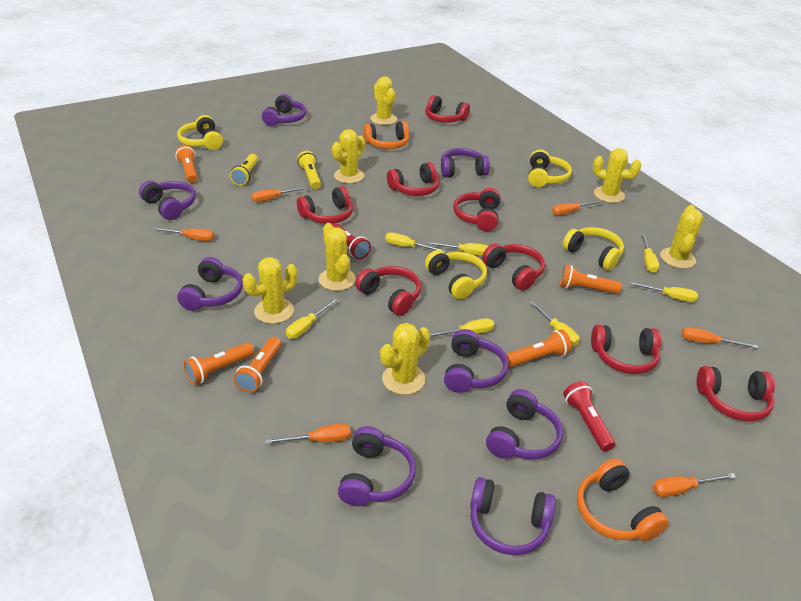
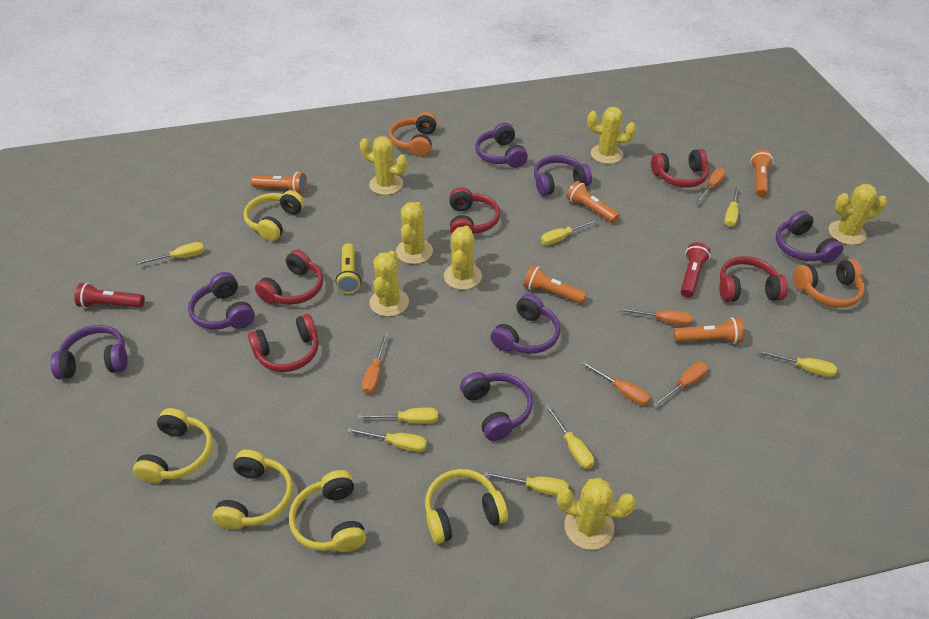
orange screwdriver: 6 -> 5
purple headphones: 8 -> 7
red headphones: 8 -> 5
yellow flashlight: 2 -> 1
yellow headphones: 4 -> 5
yellow screwdriver: 7 -> 8

